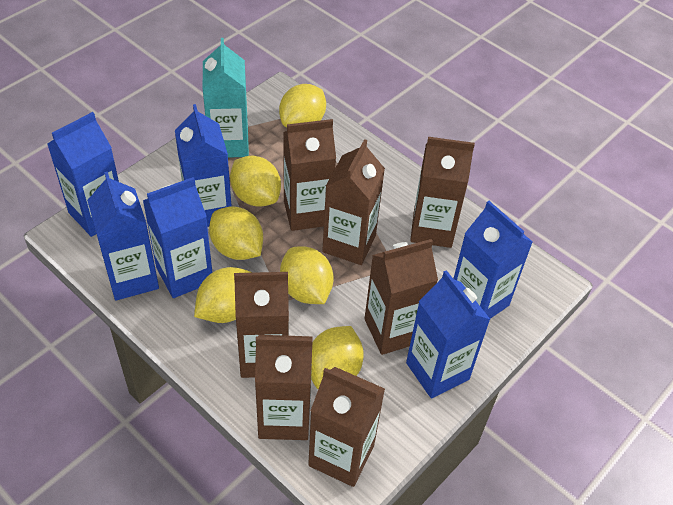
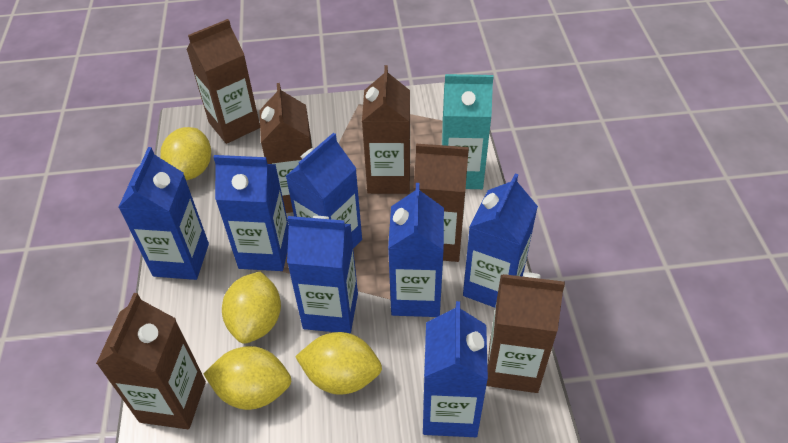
blue carton: 6 -> 7
brown carton: 7 -> 6
yellow lemon: 6 -> 4

